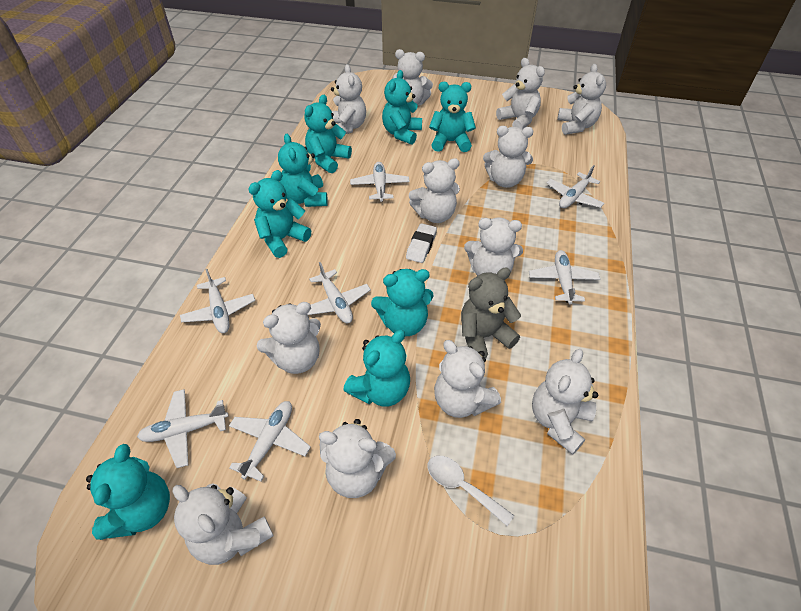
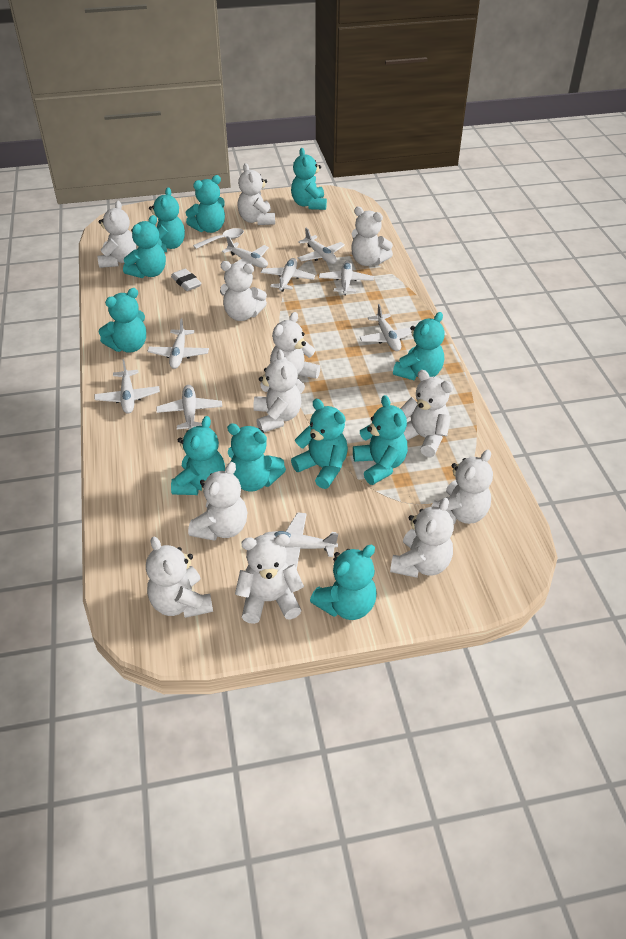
grey teddy bear: 1 -> 0
turquoise teddy bear: 8 -> 11
white plane: 7 -> 9

